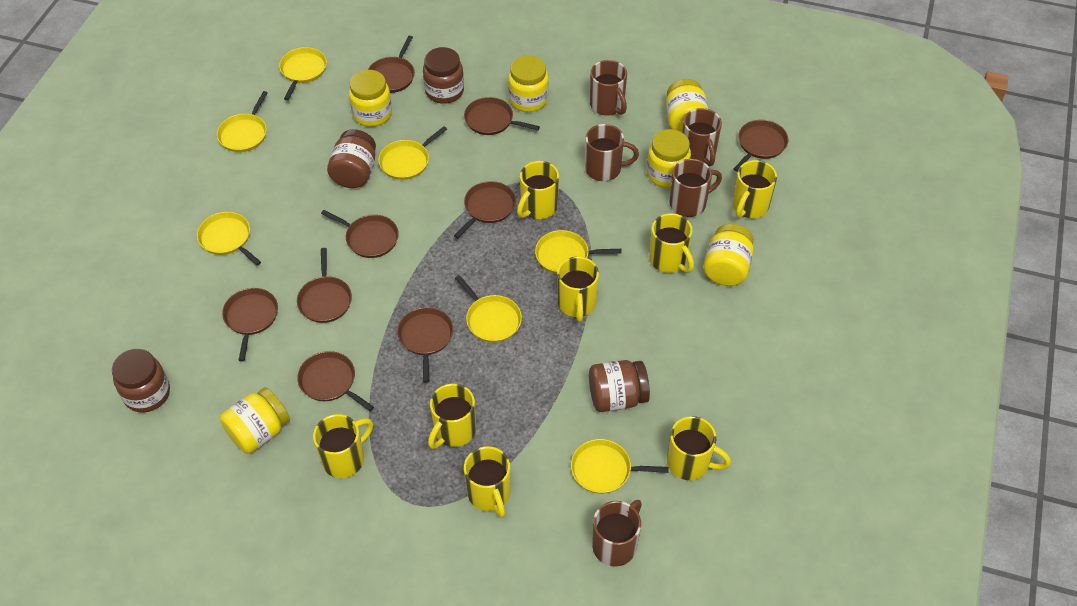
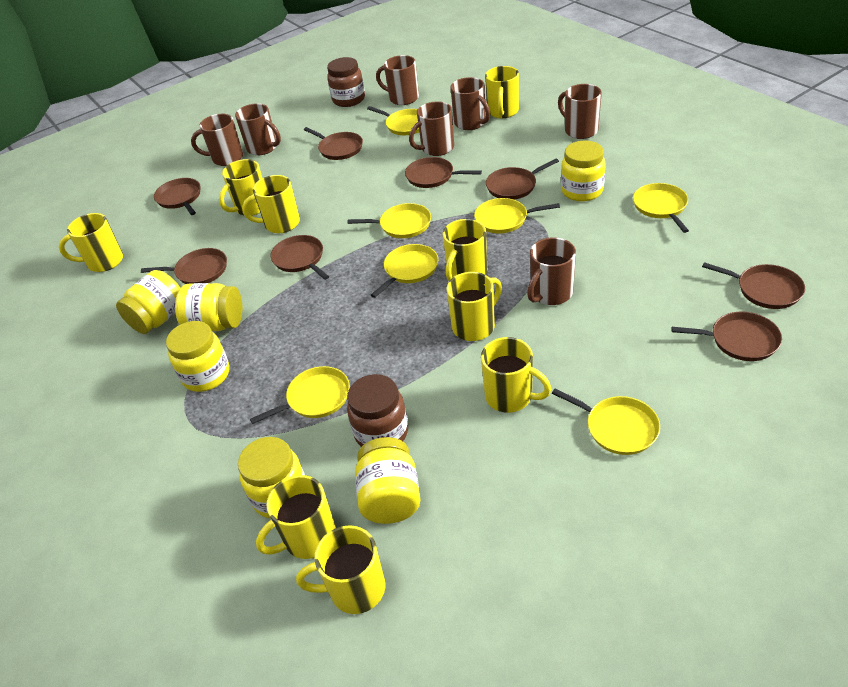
brown jar: 4 -> 2
brown mug: 5 -> 7
brown pan: 9 -> 8
yellow mug: 8 -> 9

